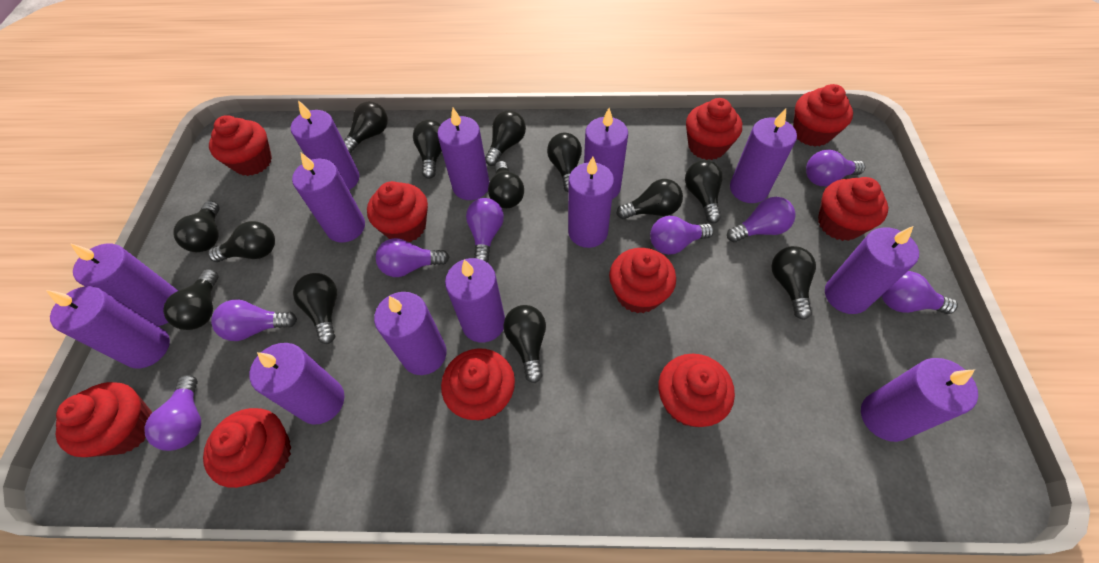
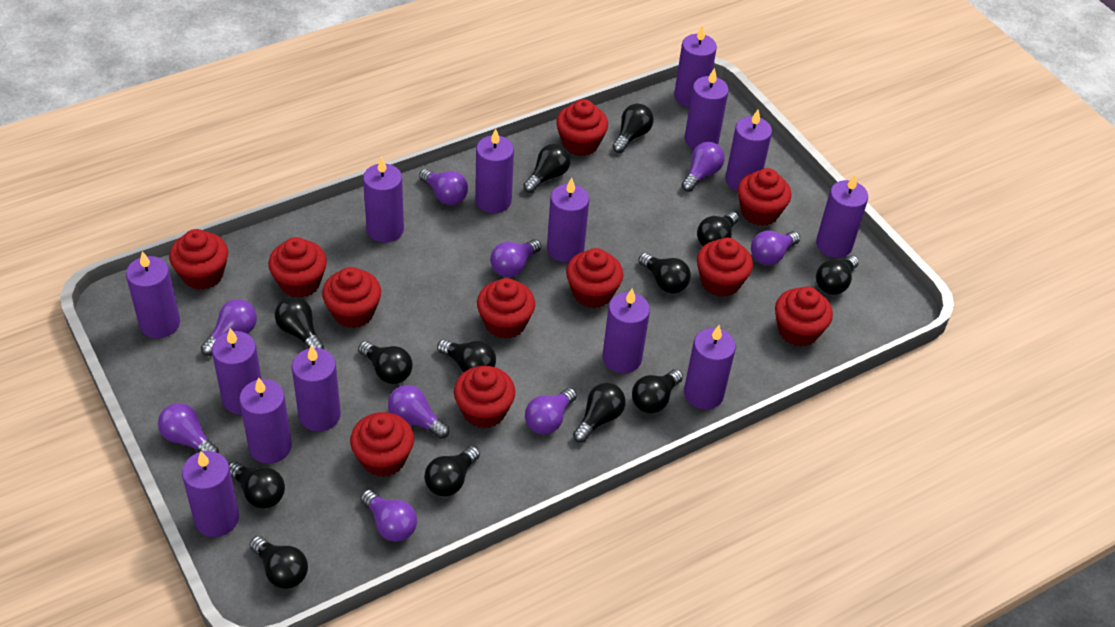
purple candle: 13 -> 14
purple light bulb: 8 -> 9
red cupcake: 10 -> 11

